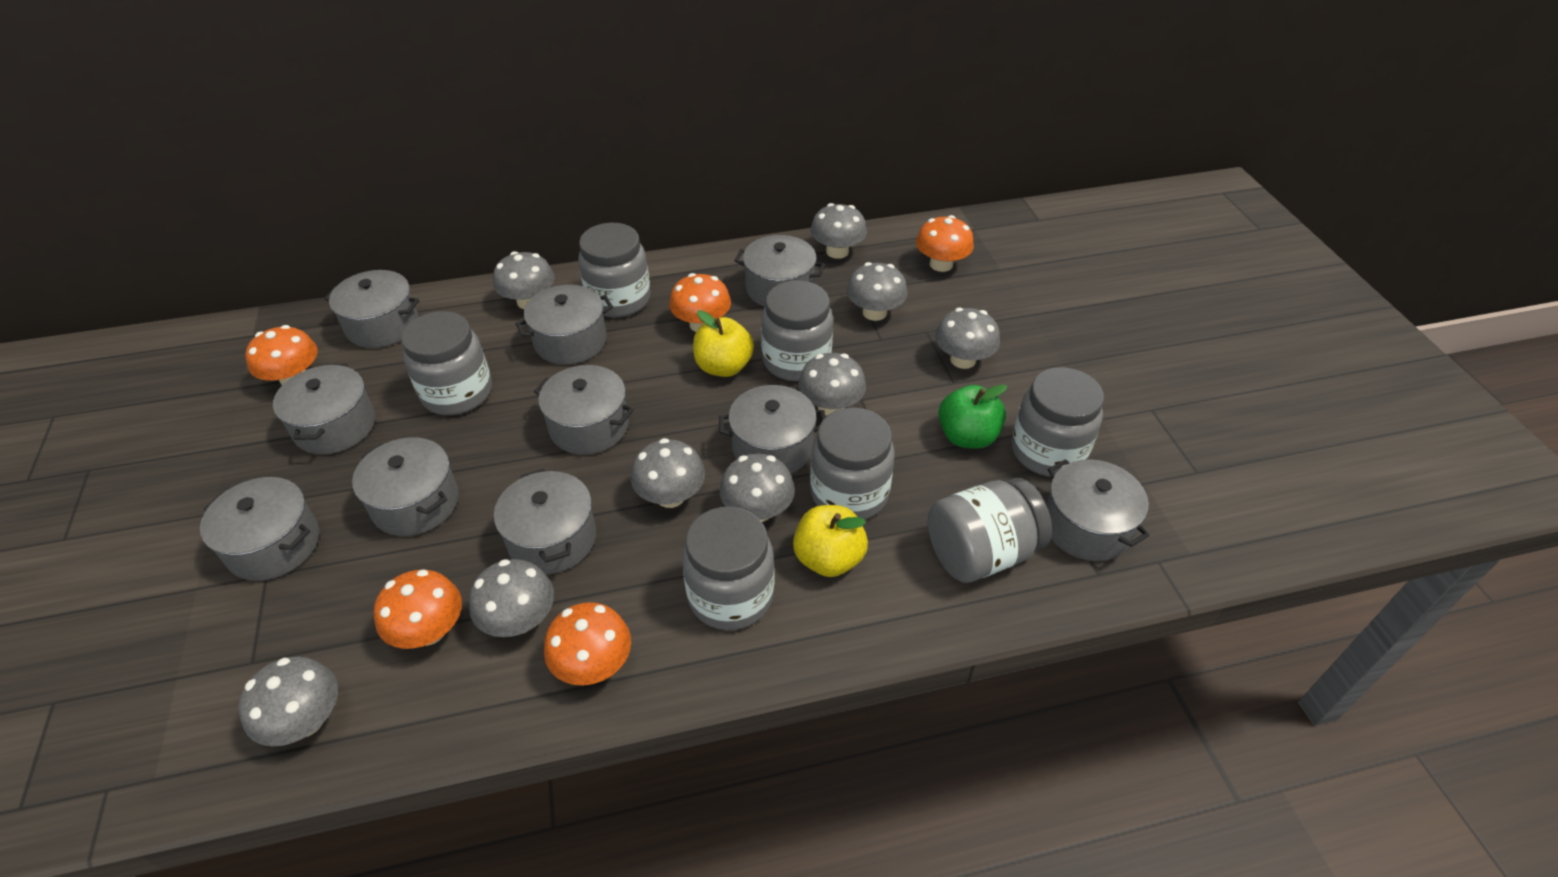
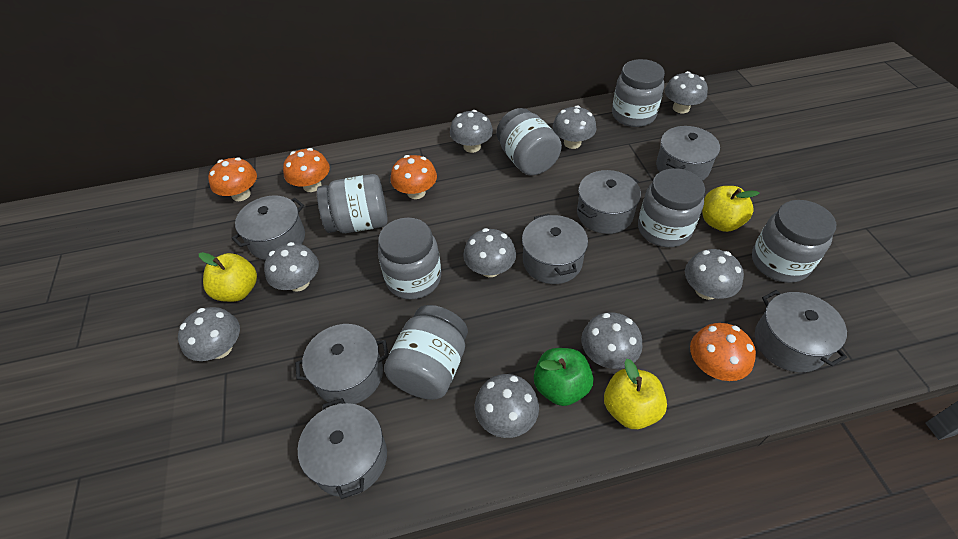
grey pot: 10 -> 7
orange mushroom: 5 -> 4
yellow apple: 2 -> 3

